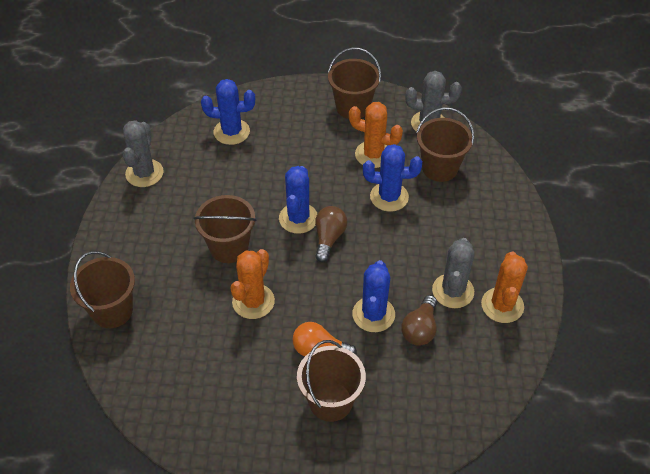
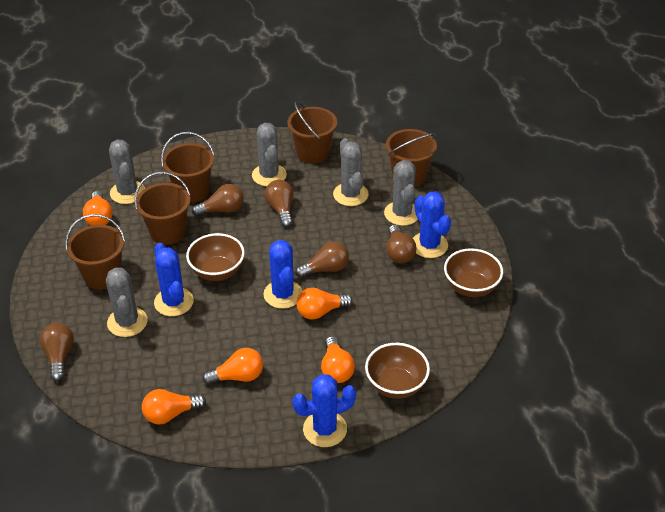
brown bowl: 0 -> 3
brown light bulb: 2 -> 5
grey cactus: 3 -> 5
orange cactus: 3 -> 0
orange light bulb: 1 -> 5

